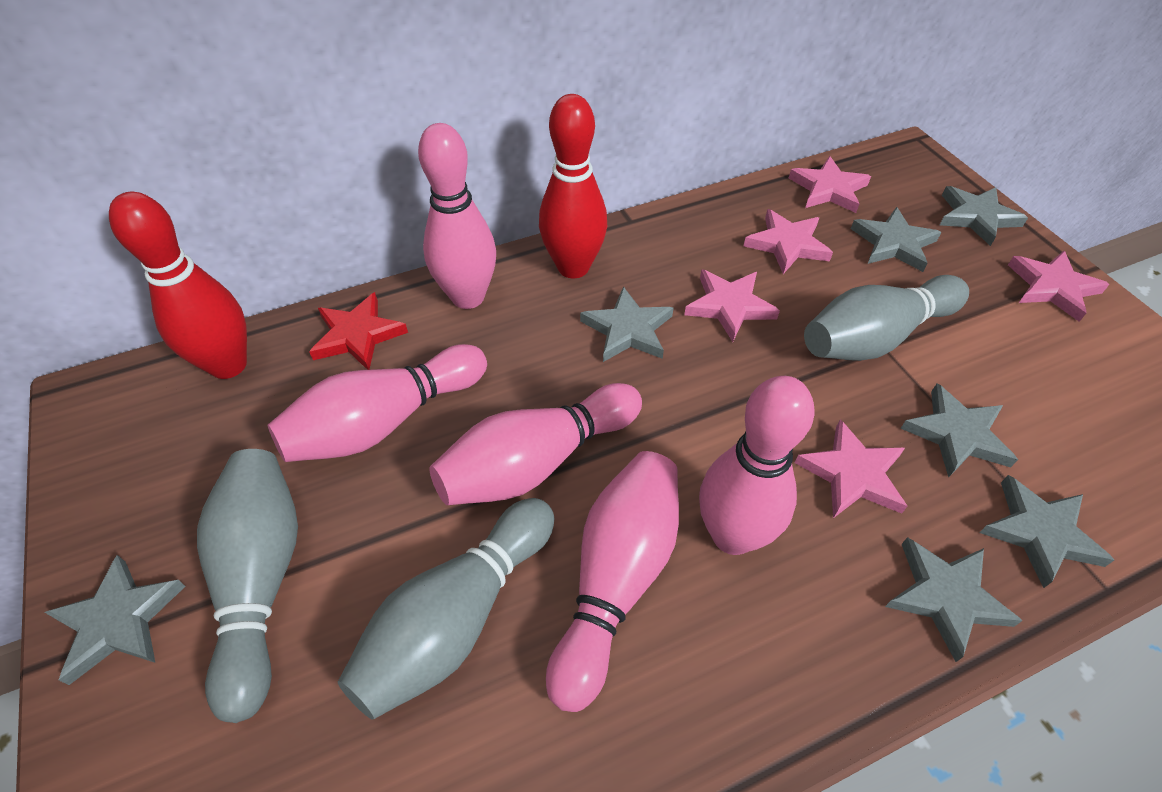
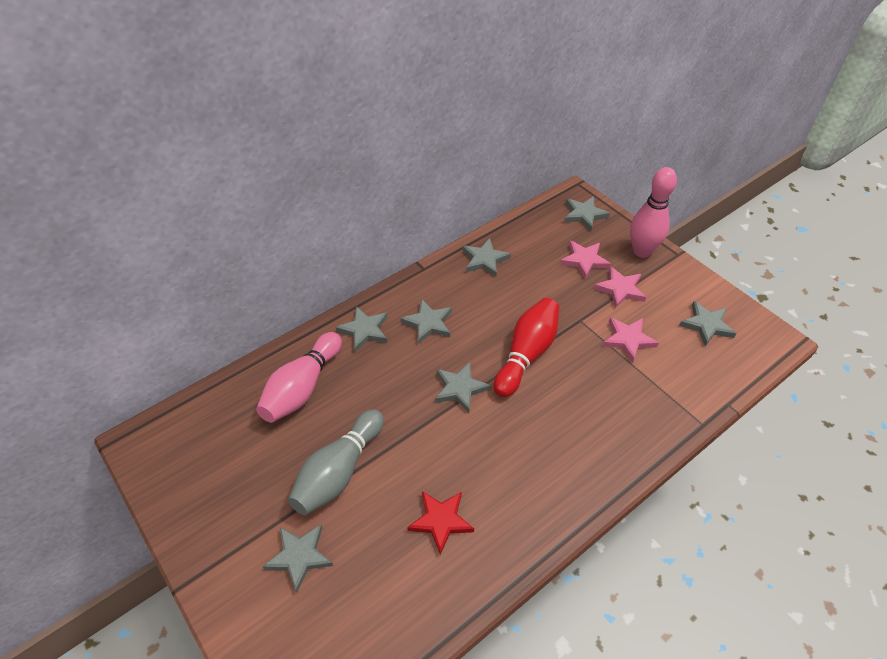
grey bowling pin: 3 -> 1
pink bowling pin: 5 -> 2
pink star: 5 -> 3
red bowling pin: 2 -> 1

